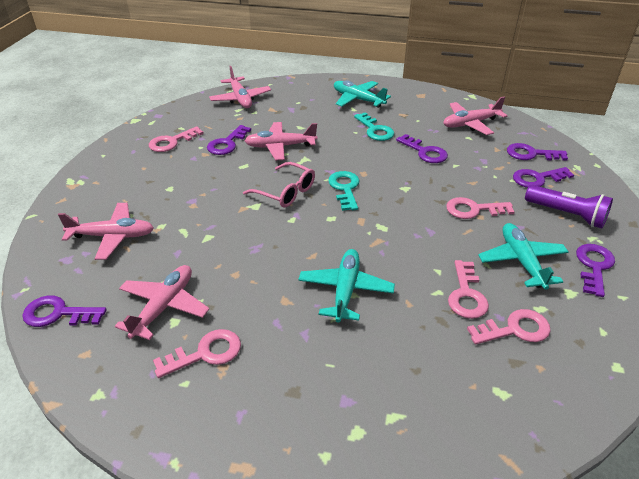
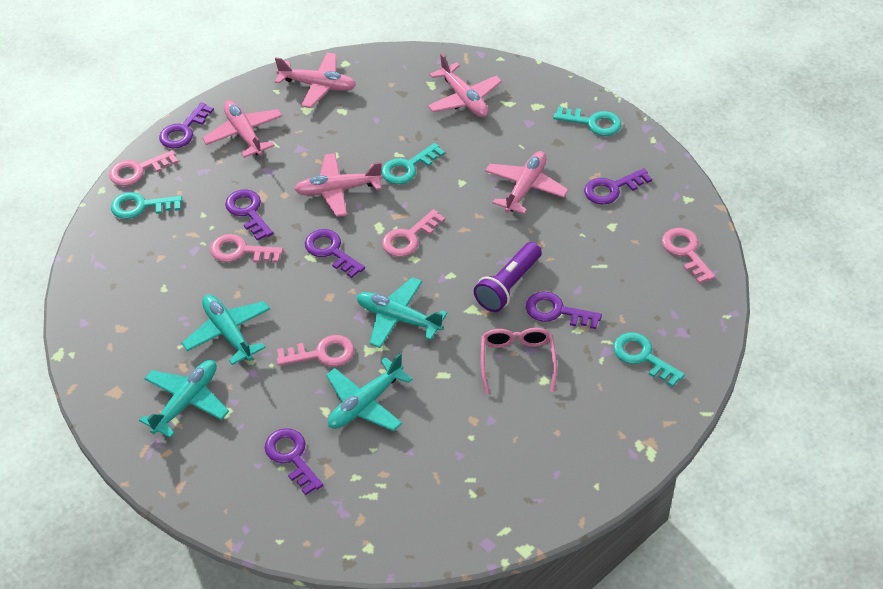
turquoise key: 2 -> 4
turquoise plane: 3 -> 4

